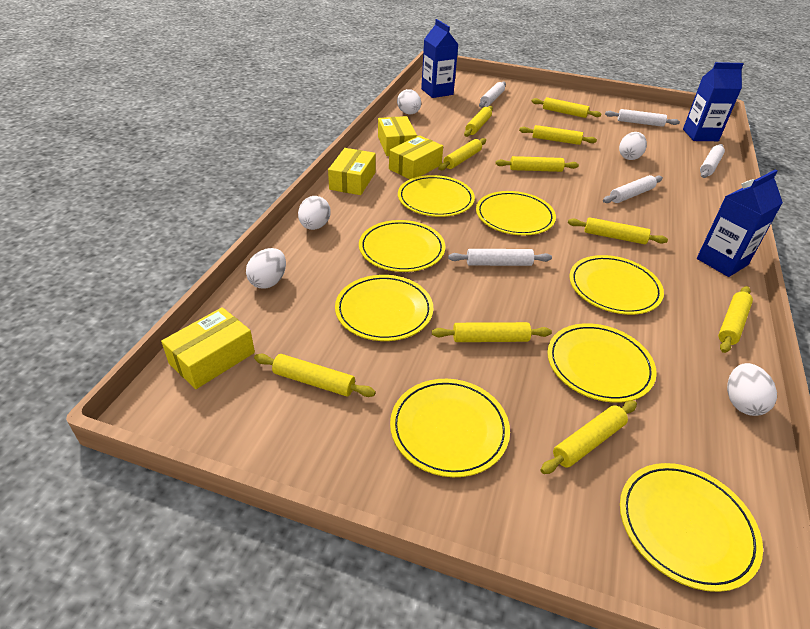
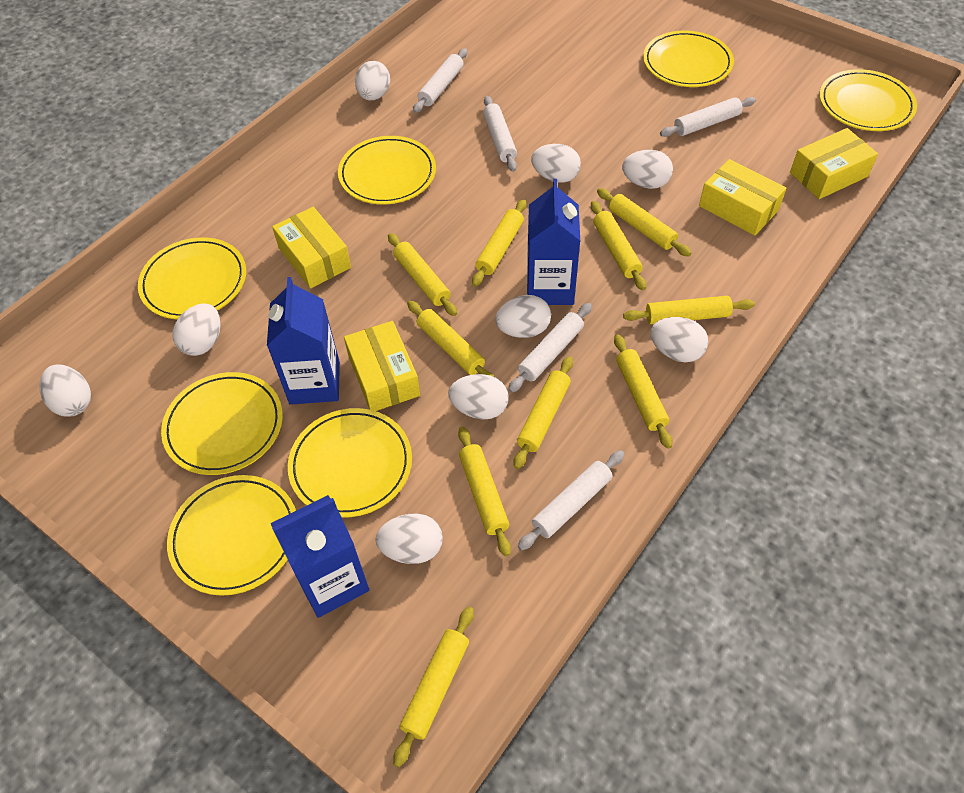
white egg: 5 -> 9
yellow plate: 8 -> 7

